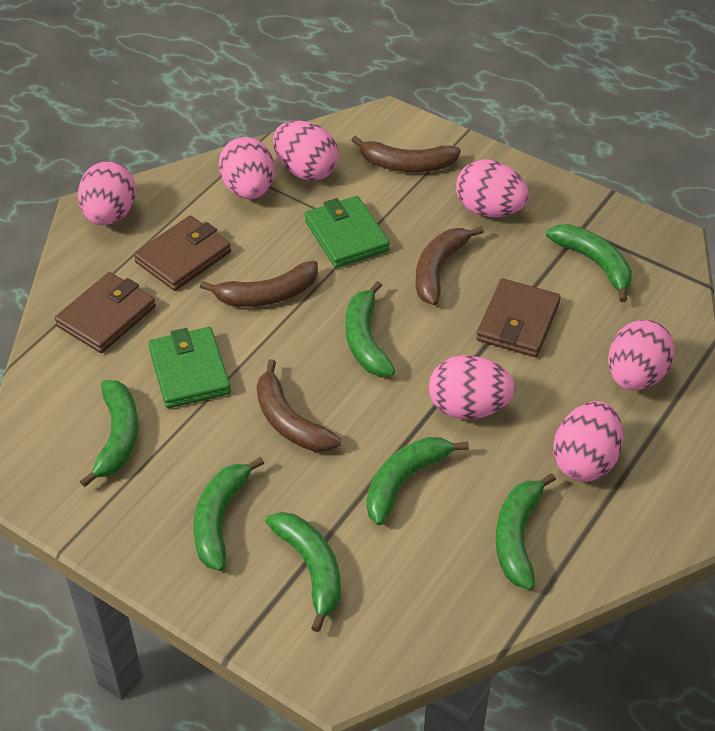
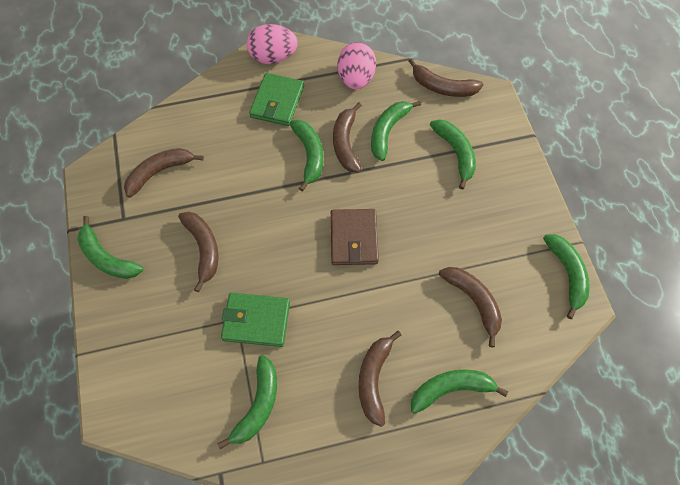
brown banana: 4 -> 6
brown wallet: 3 -> 1
pink egg: 7 -> 2

